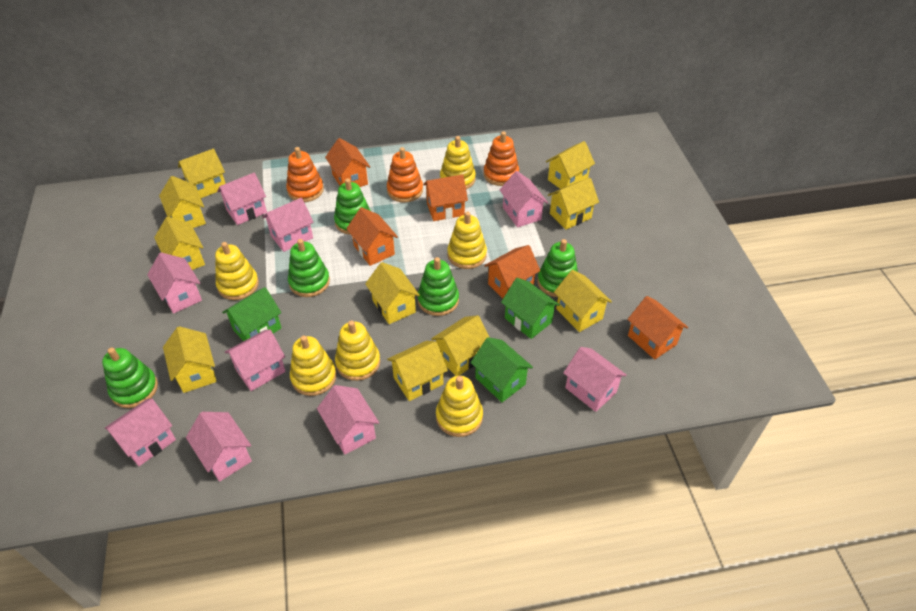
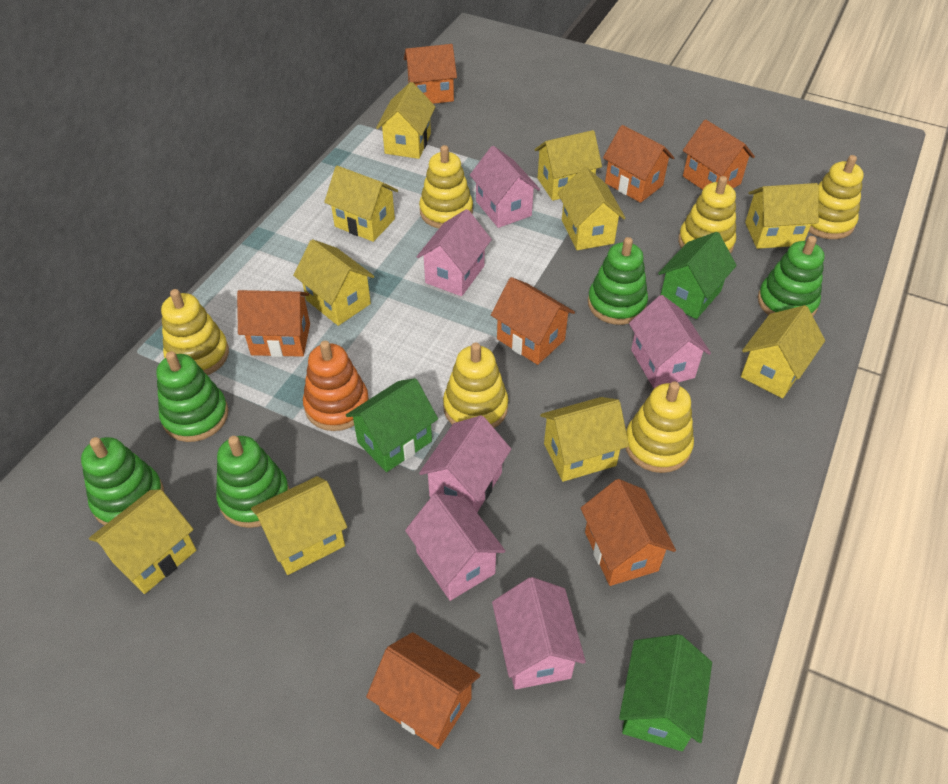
orange house: 5 -> 7
orange stacking toy: 3 -> 1
pink house: 9 -> 6

